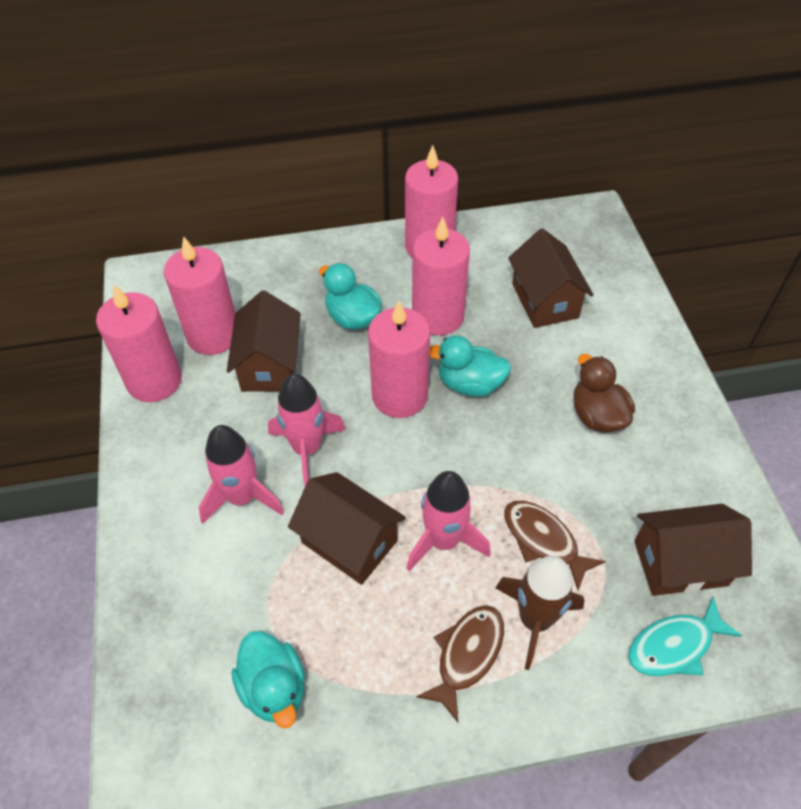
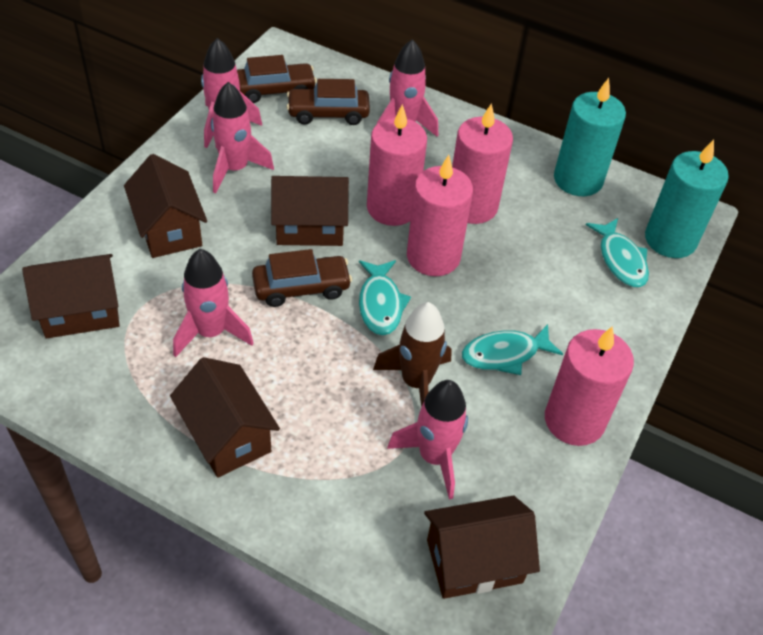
brown car: 0 -> 3
brown duck: 1 -> 0
brown fish: 2 -> 0
brown house: 4 -> 5
pink candle: 5 -> 4
pink rocket: 3 -> 5
turquoise candle: 0 -> 2
turquoise duck: 3 -> 0
turquoise fish: 1 -> 3

